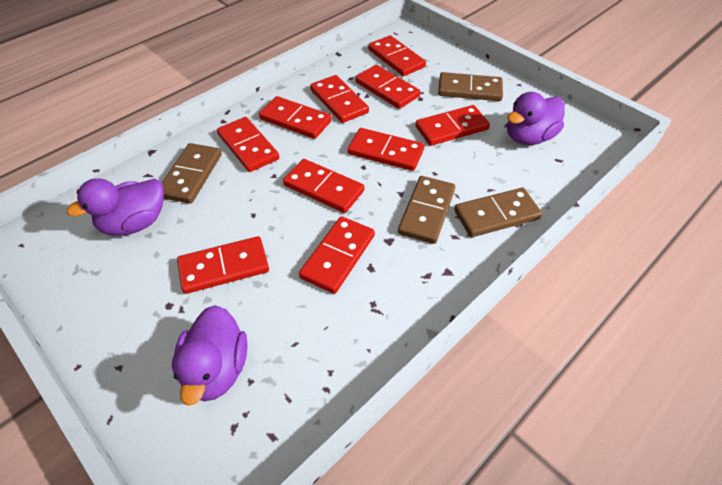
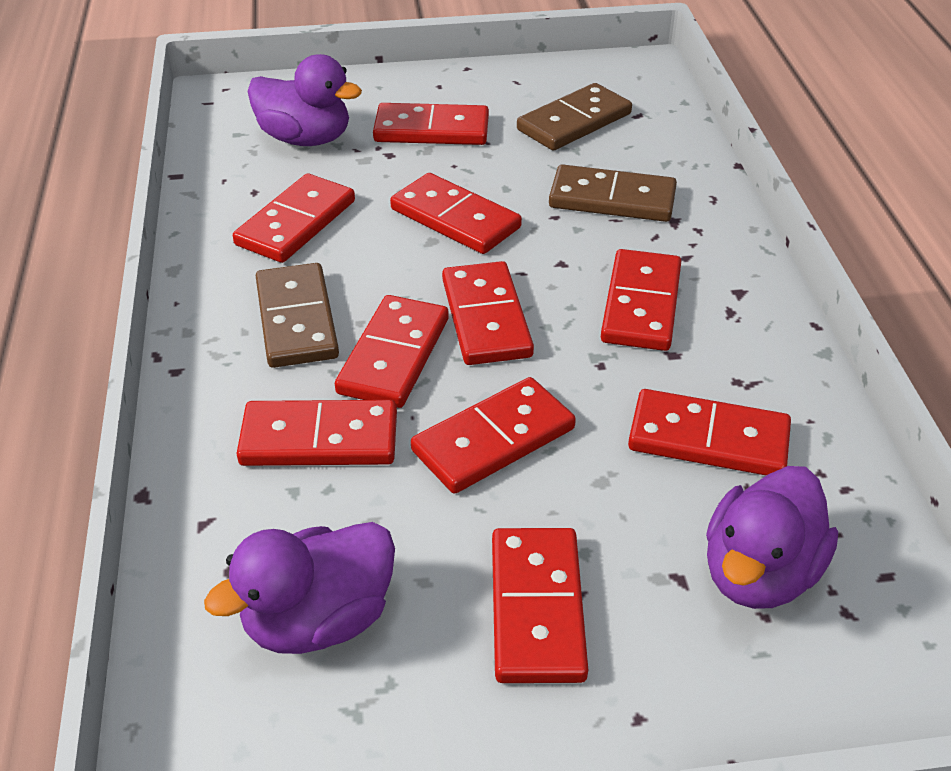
brown domino: 4 -> 3

